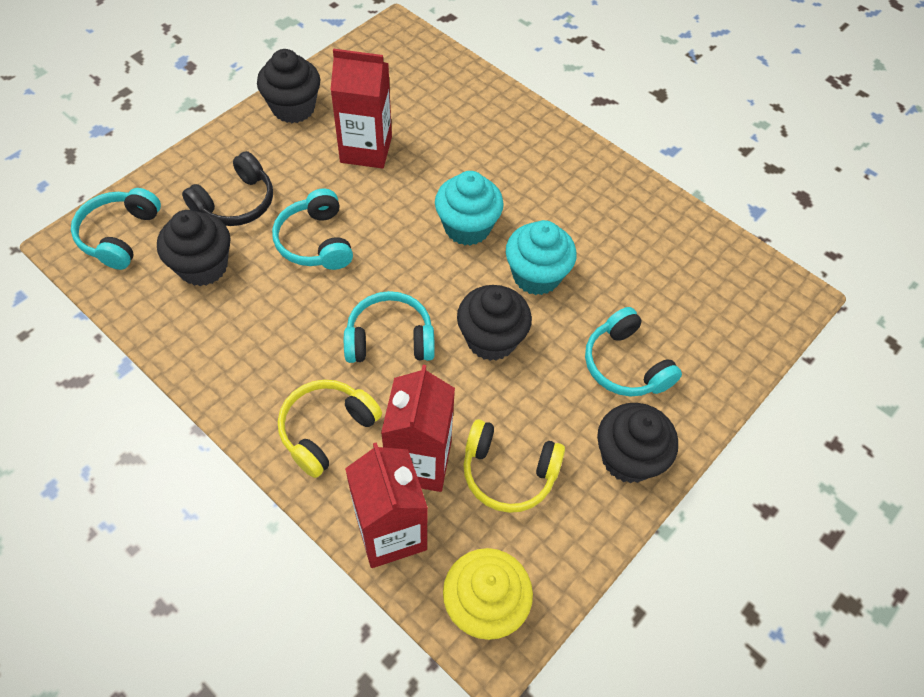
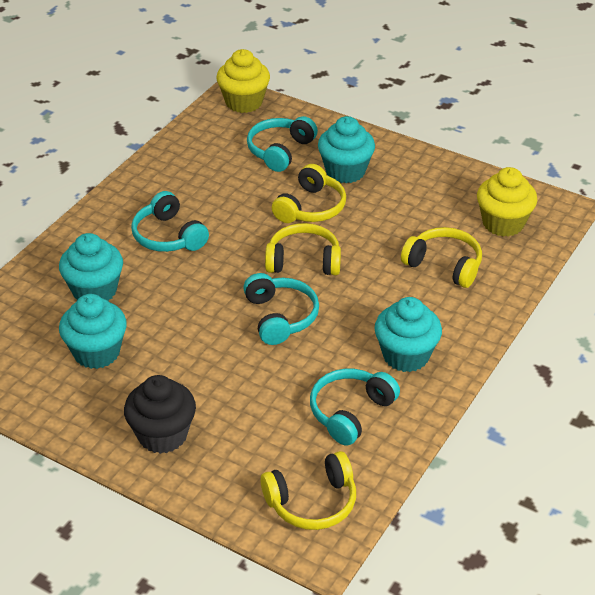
black cupcake: 4 -> 1
black headphones: 1 -> 0
red carton: 3 -> 0
turquoise cupcake: 2 -> 4
yellow cupcake: 1 -> 2
yellow headphones: 2 -> 4

